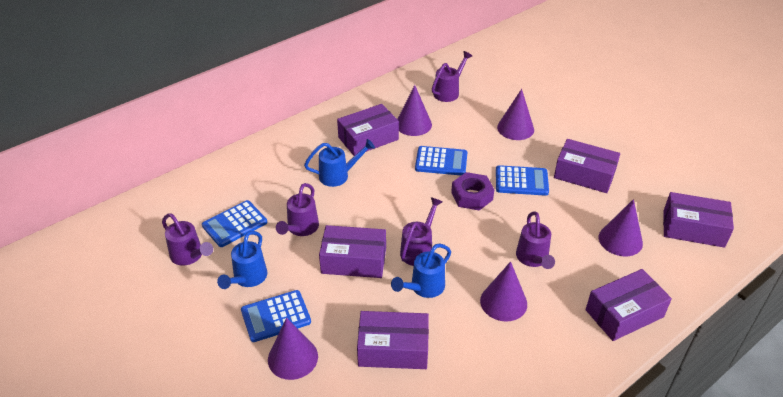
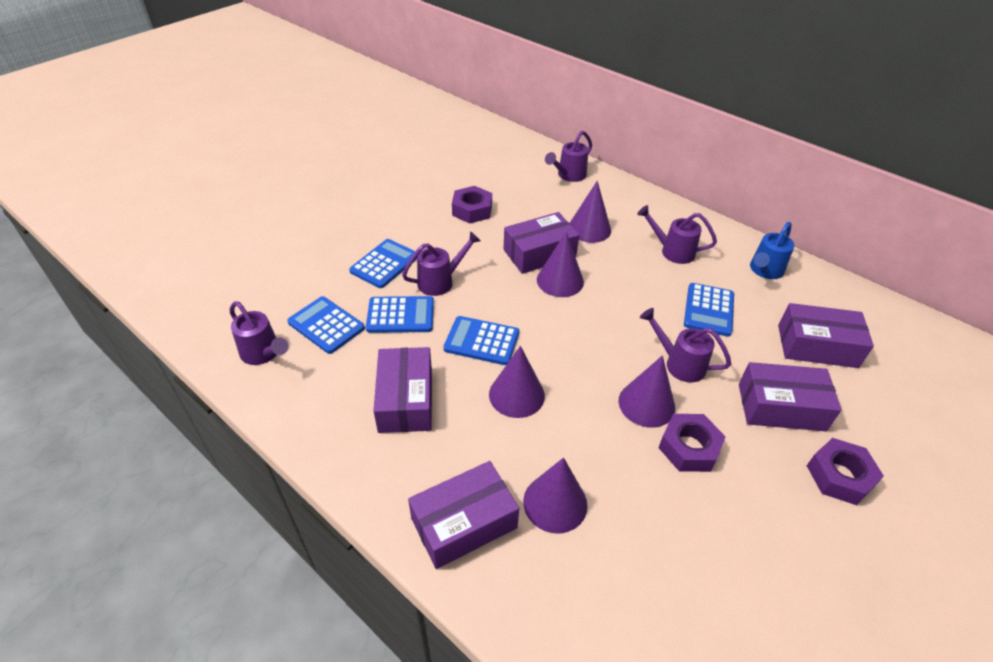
blue calculator: 4 -> 5
blue watering can: 3 -> 1
purple box: 6 -> 5
purple nut: 1 -> 3

